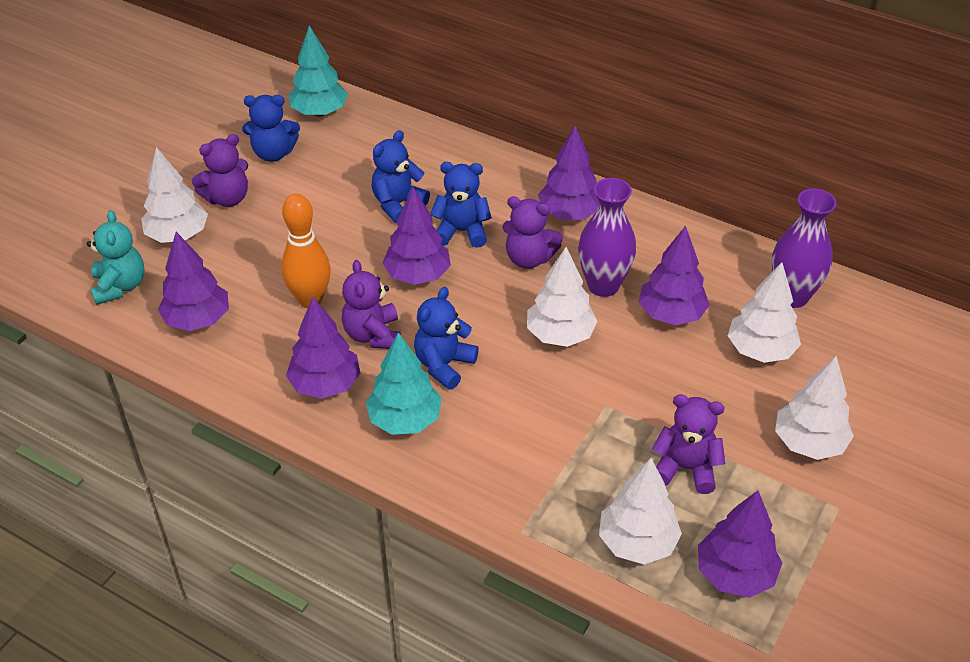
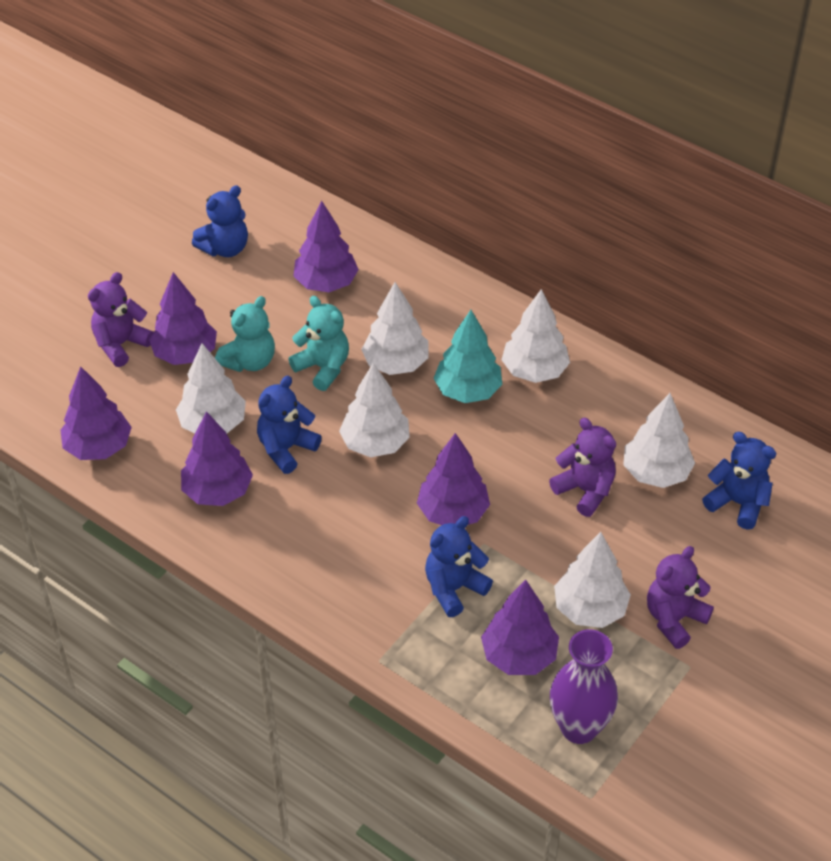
orange bowling pin: 1 -> 0
purple teddy bear: 4 -> 3
purple vase: 2 -> 1
turquoise teddy bear: 1 -> 2
turquoise tree: 2 -> 1
white tree: 5 -> 6

